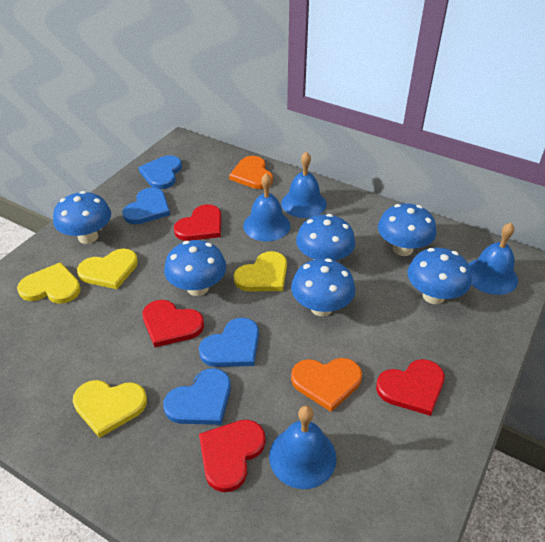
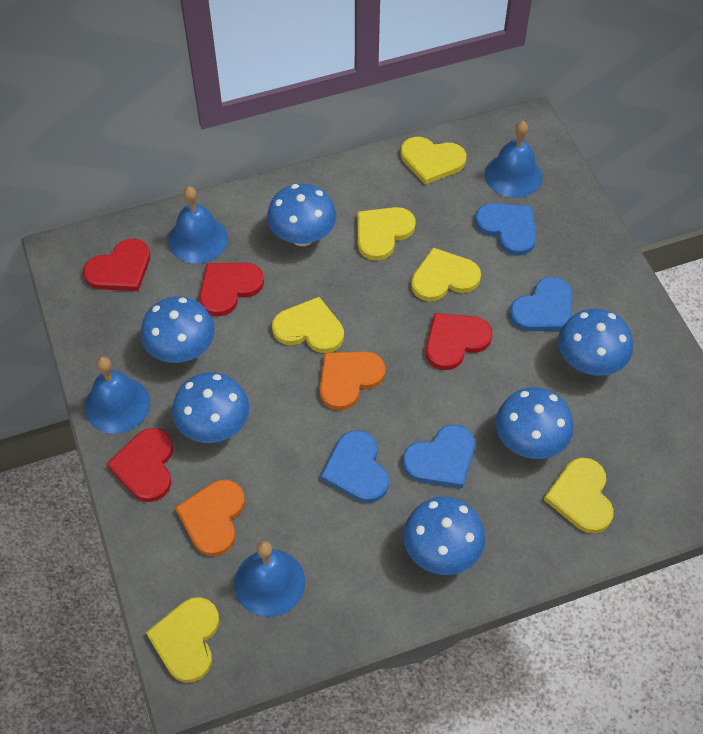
yellow heart: 4 -> 6

